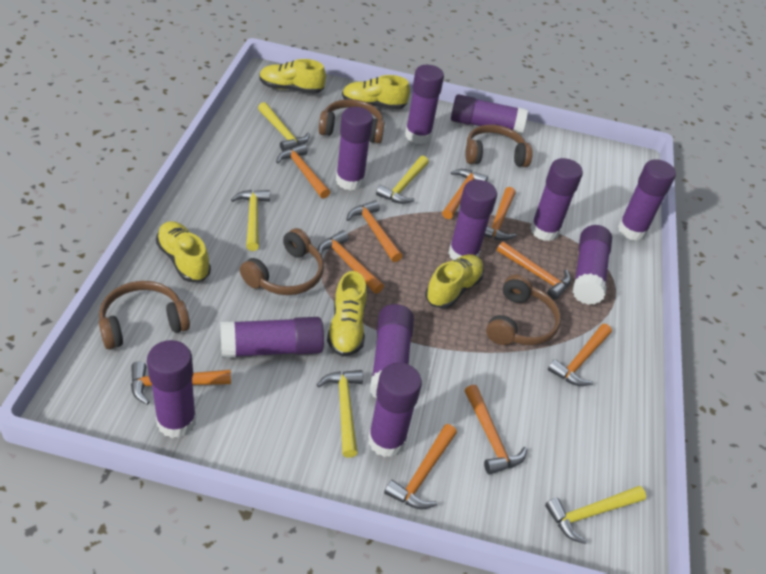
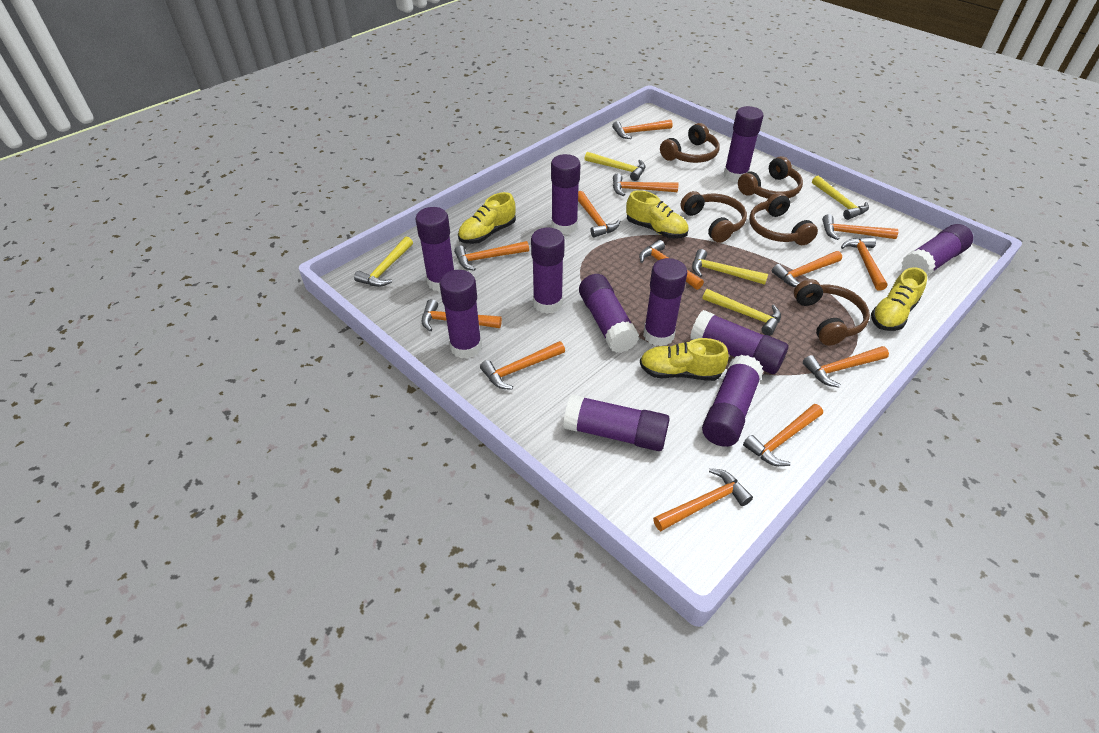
orange hammer: 10 -> 13
yellow shoe: 5 -> 4

